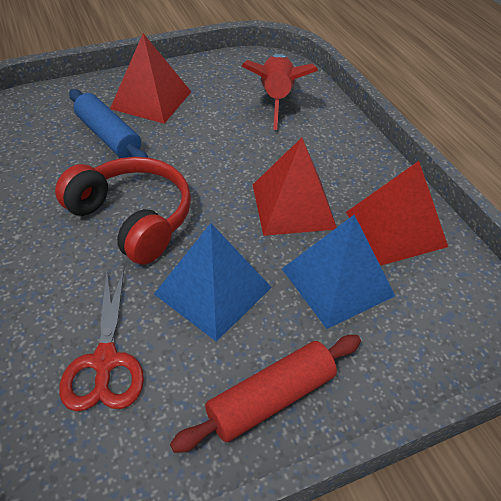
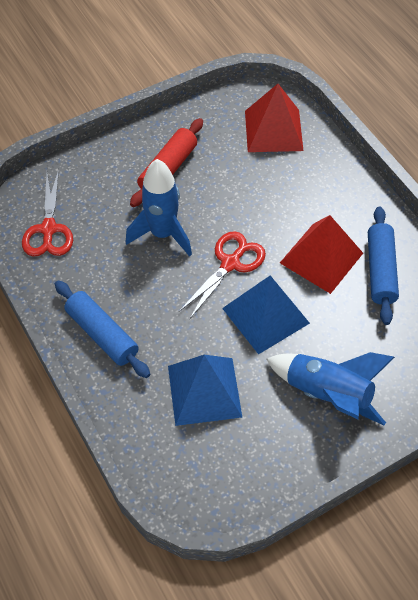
blue rocket: 0 -> 2
blue rolling pin: 1 -> 2
red headphones: 1 -> 0
red pyramid: 3 -> 2
red rocket: 1 -> 0
red scissors: 1 -> 2

